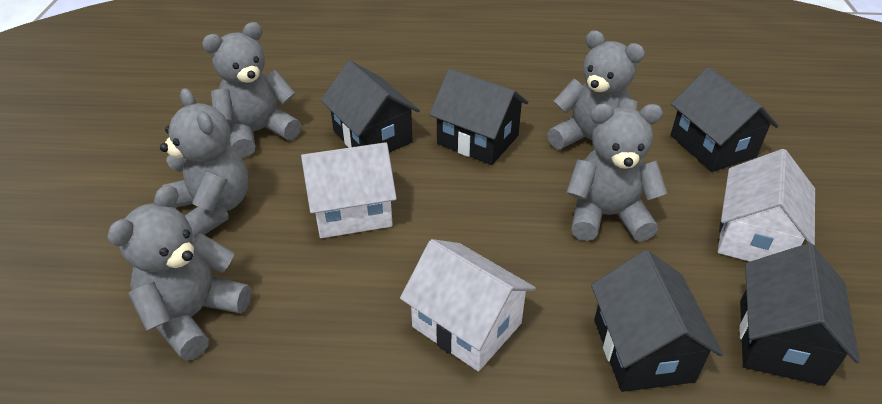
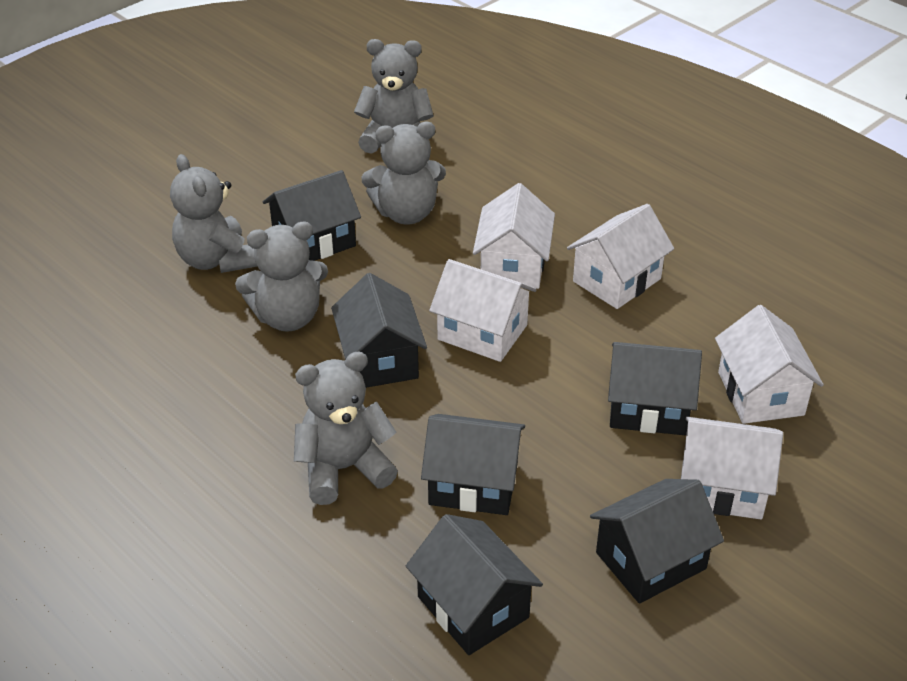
black house: 5 -> 6
white house: 3 -> 5

